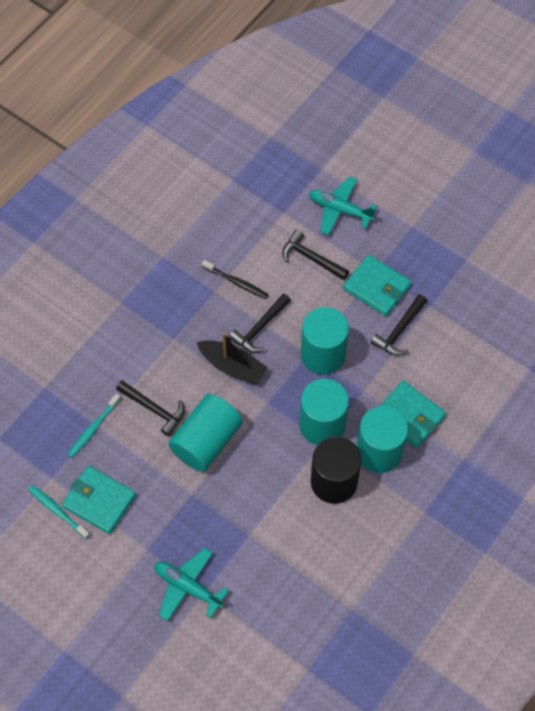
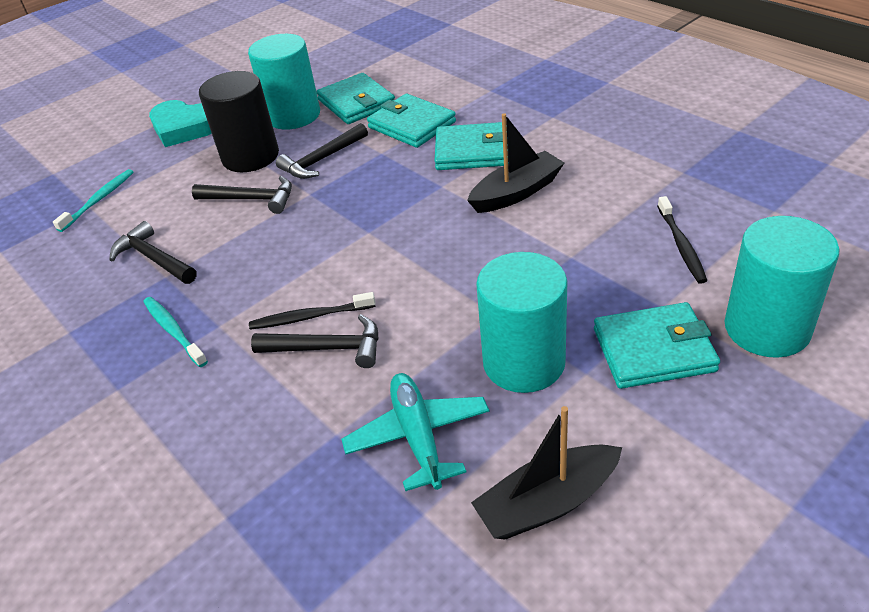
black boat: 1 -> 2
black toothbrush: 1 -> 2
turquoise cylinder: 4 -> 3
turquoise heart: 0 -> 1
turquoise plane: 2 -> 1
turquoise wallet: 3 -> 4

